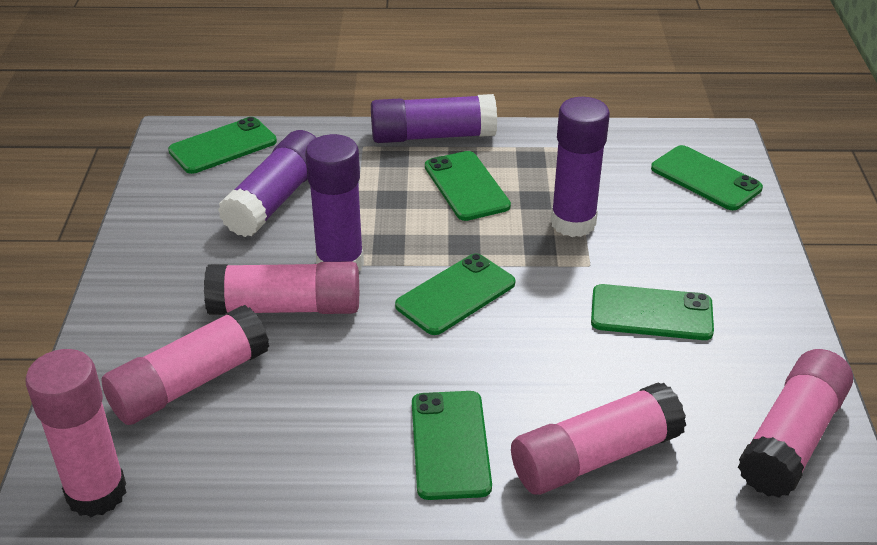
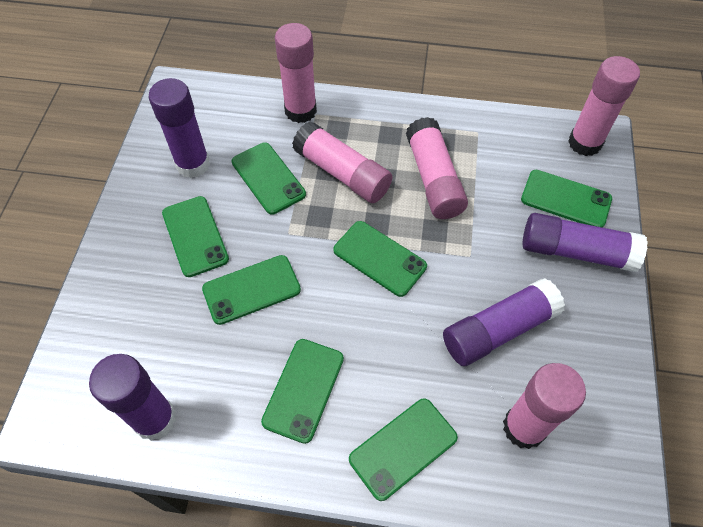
green phone: 6 -> 7

